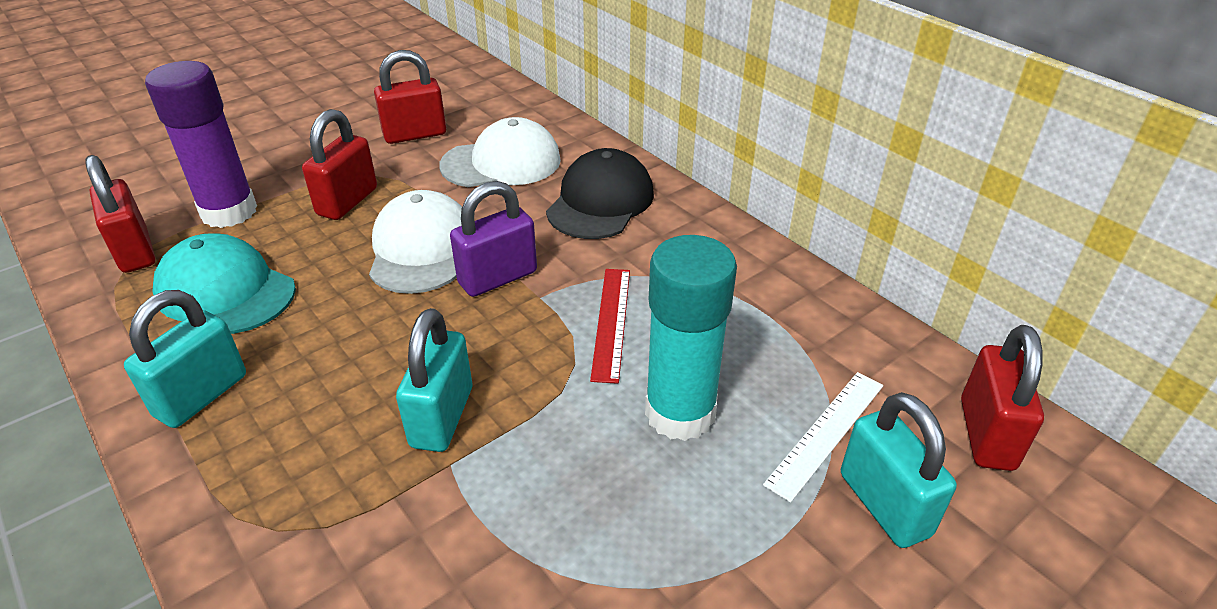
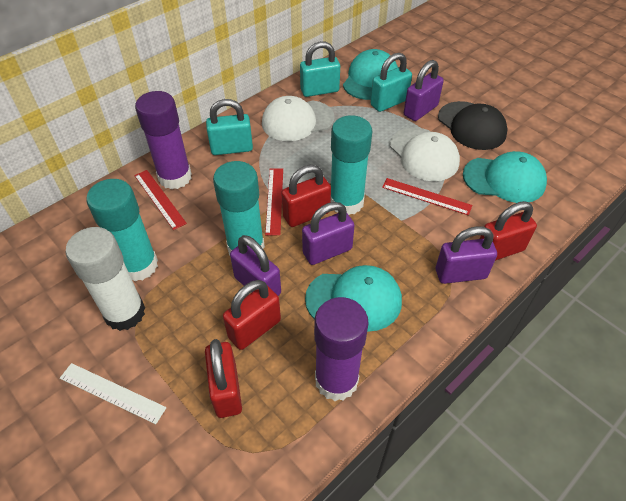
purple glue stick: 1 -> 2
purple padlock: 1 -> 4
red ruler: 1 -> 3
turquoise cap: 1 -> 3
turquoise glue stick: 1 -> 3
white glue stick: 0 -> 1

